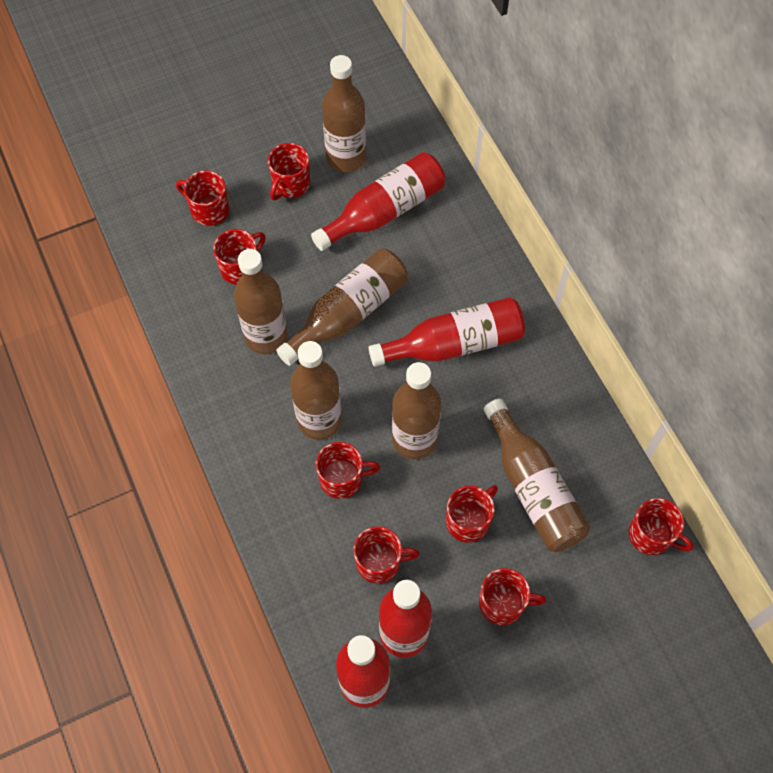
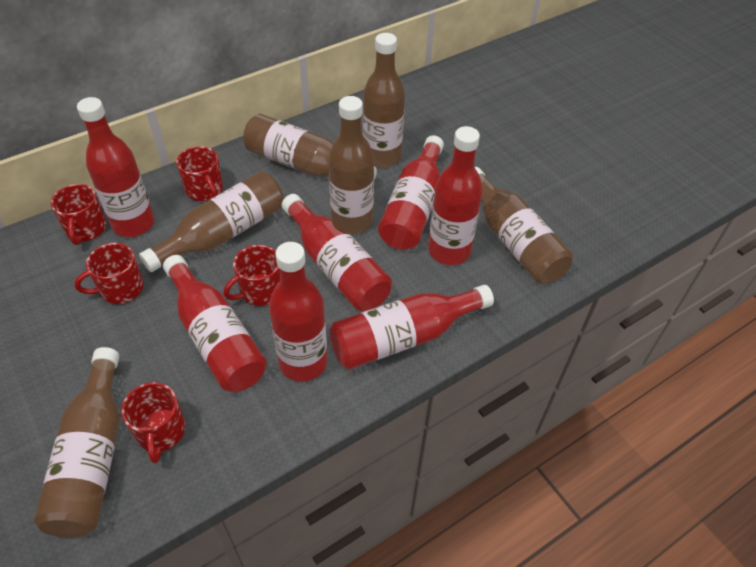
red bottle: 4 -> 7
red mug: 8 -> 5

